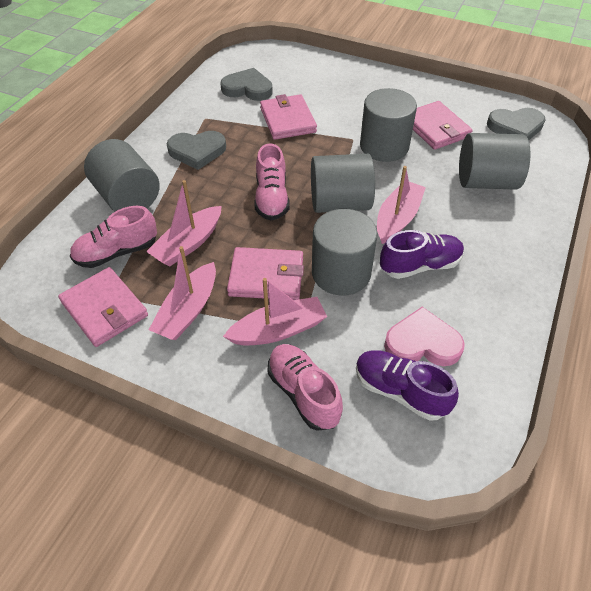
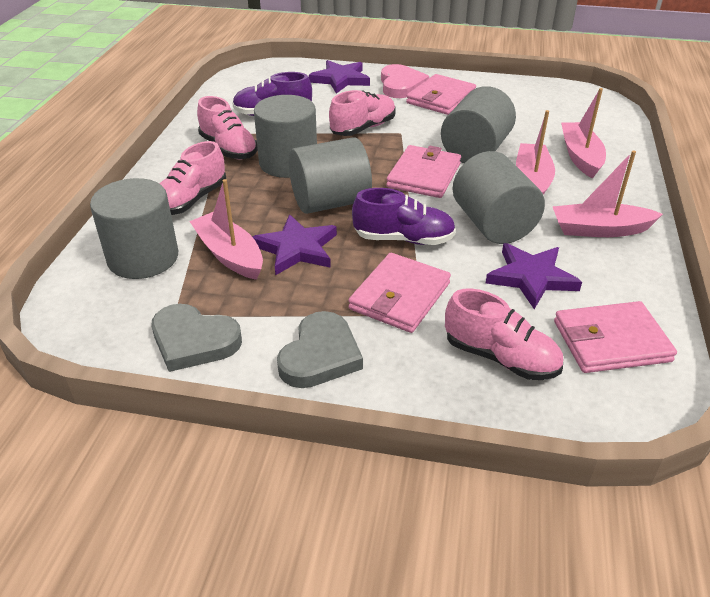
grey heart: 3 -> 2
pink shoe: 3 -> 4
purple star: 0 -> 3

